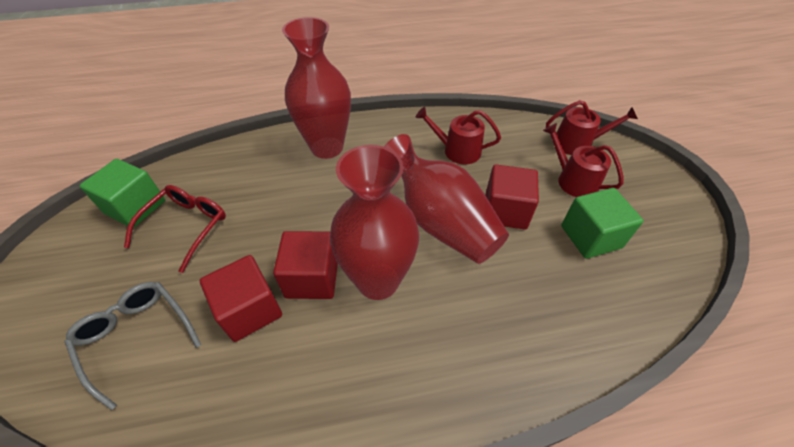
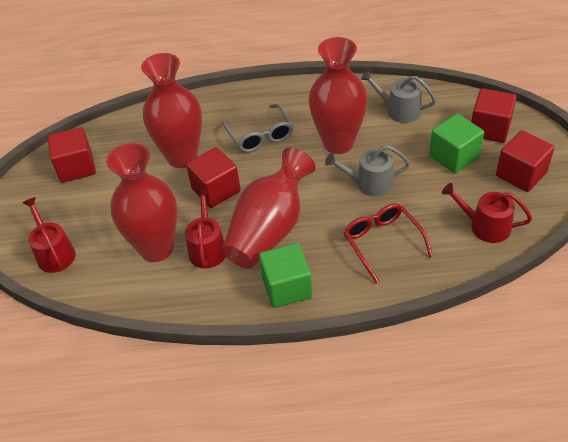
grey watering can: 0 -> 2
red cube: 3 -> 4
red vase: 3 -> 4

